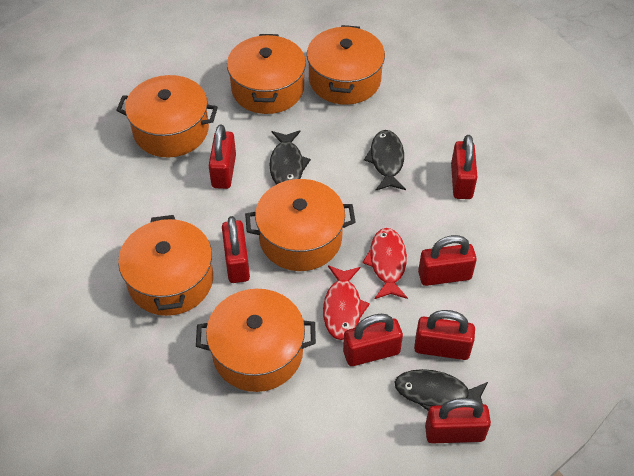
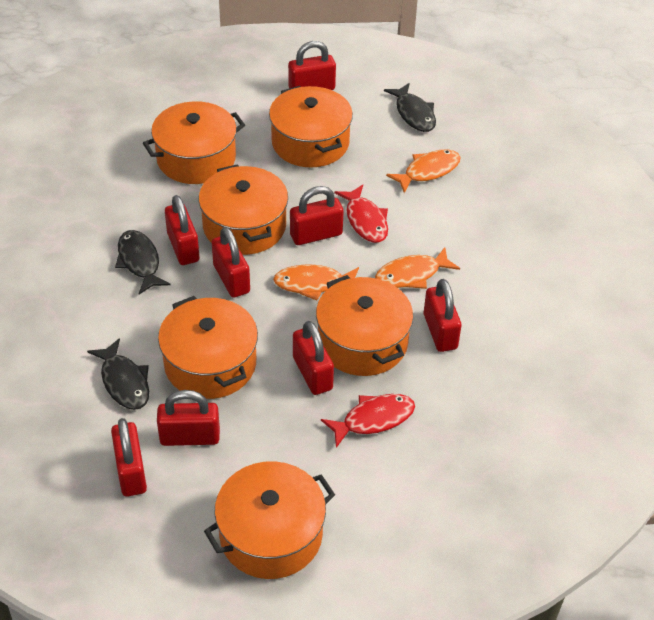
orange fish: 0 -> 3
red padlock: 7 -> 8

